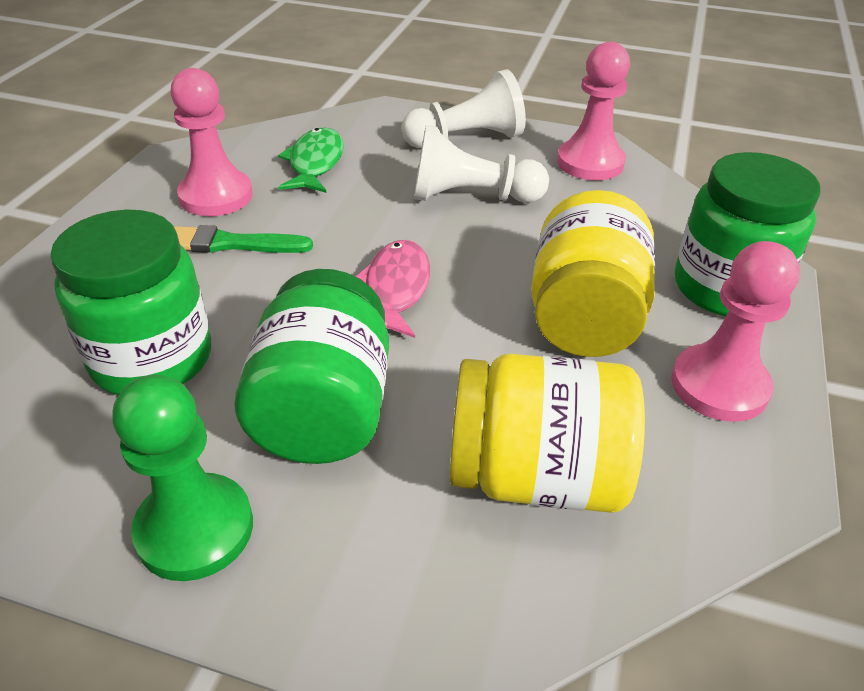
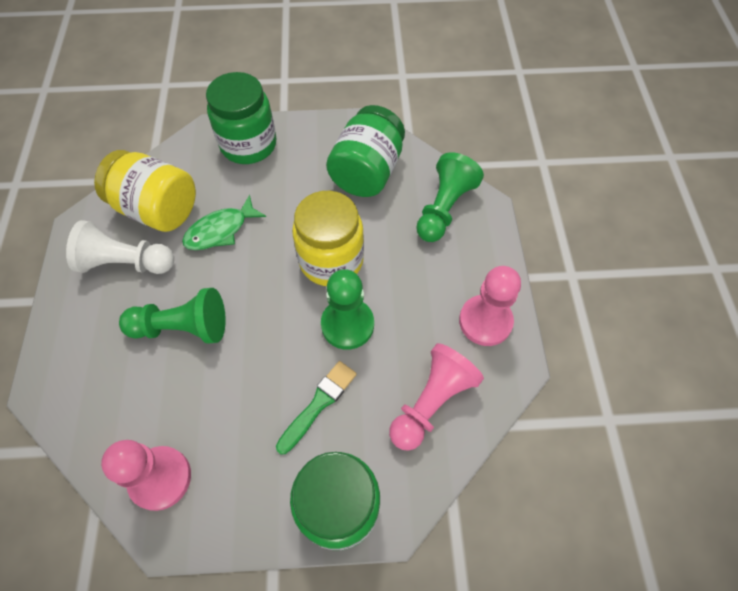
green pawn: 1 -> 3
pink fish: 1 -> 0
white pawn: 2 -> 1

